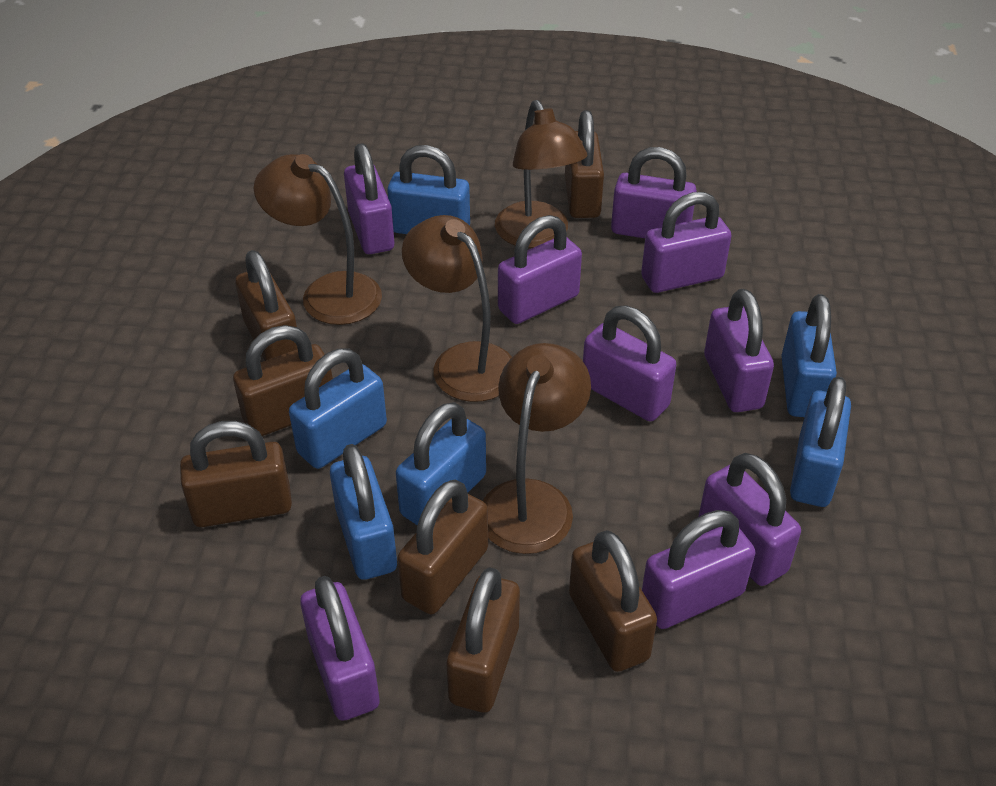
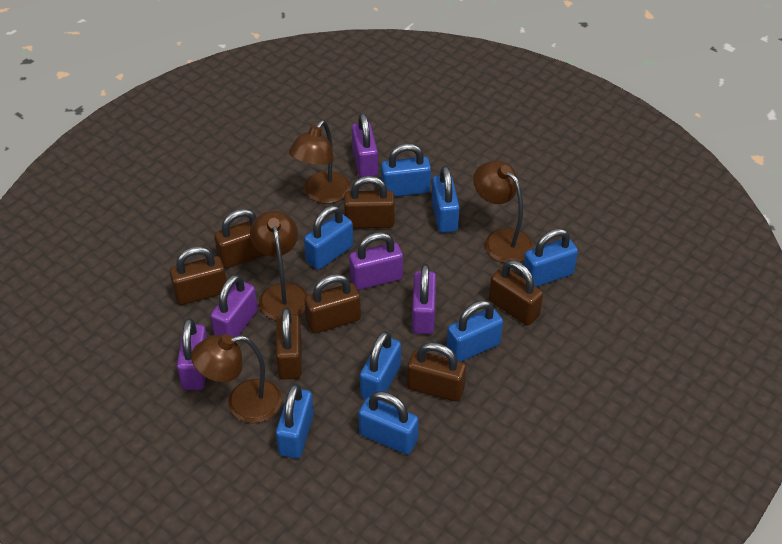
blue padlock: 6 -> 8
purple padlock: 9 -> 5

